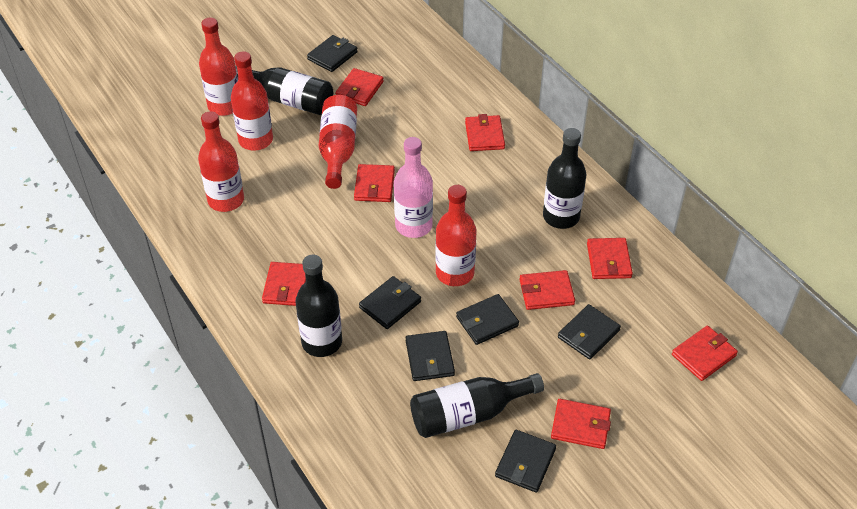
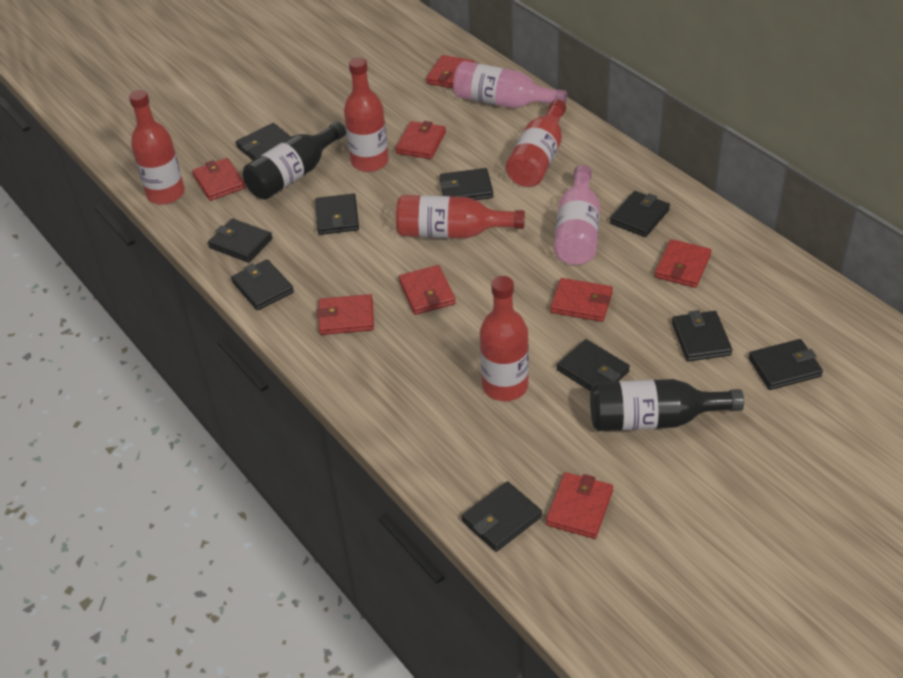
black bottle: 4 -> 2
black wallet: 6 -> 10
pink bottle: 1 -> 2

